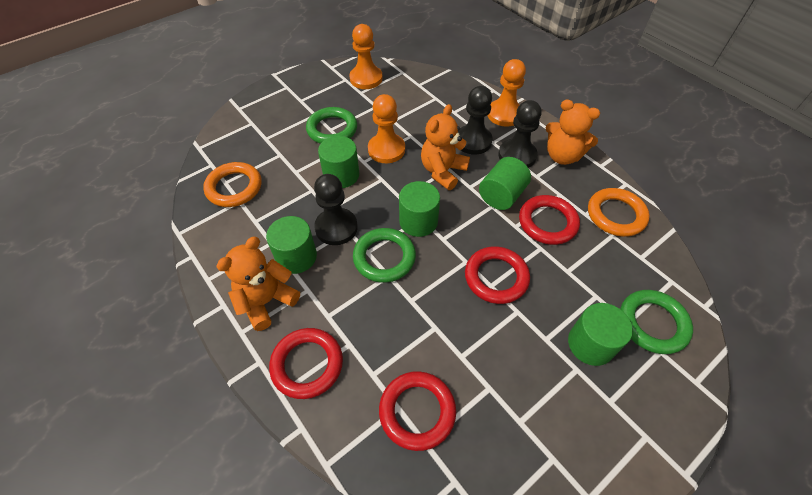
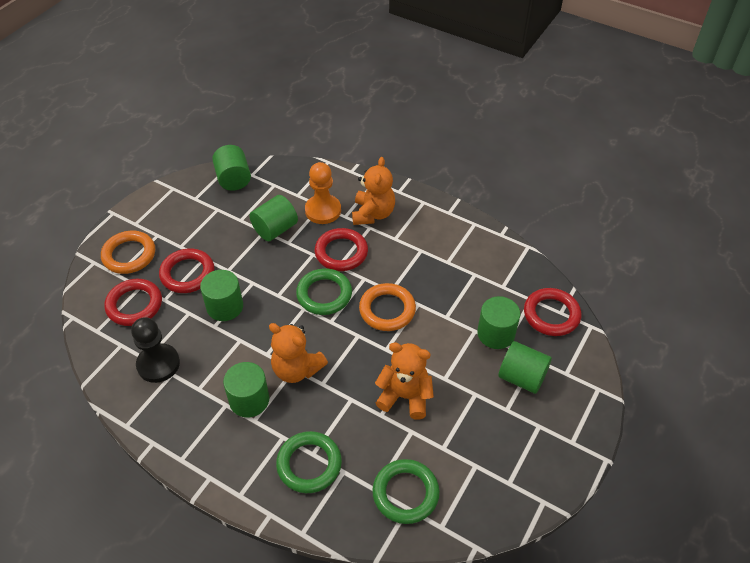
black pawn: 3 -> 1
green cylinder: 5 -> 6
orange pawn: 3 -> 1

